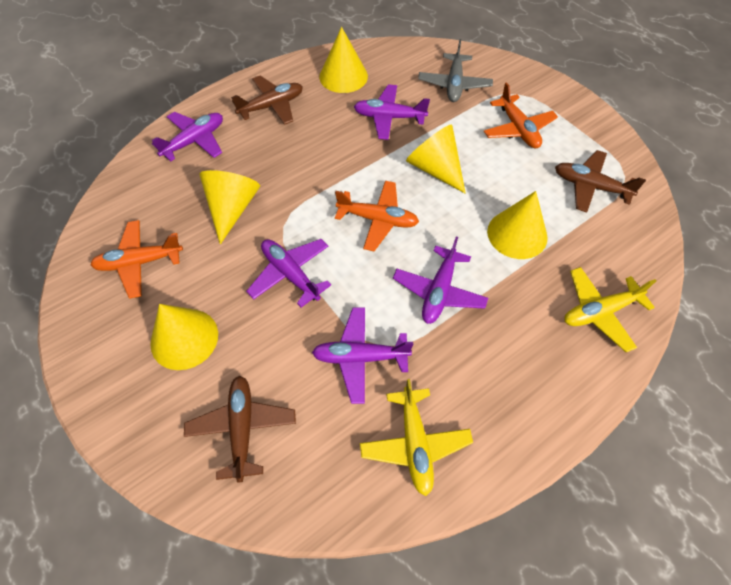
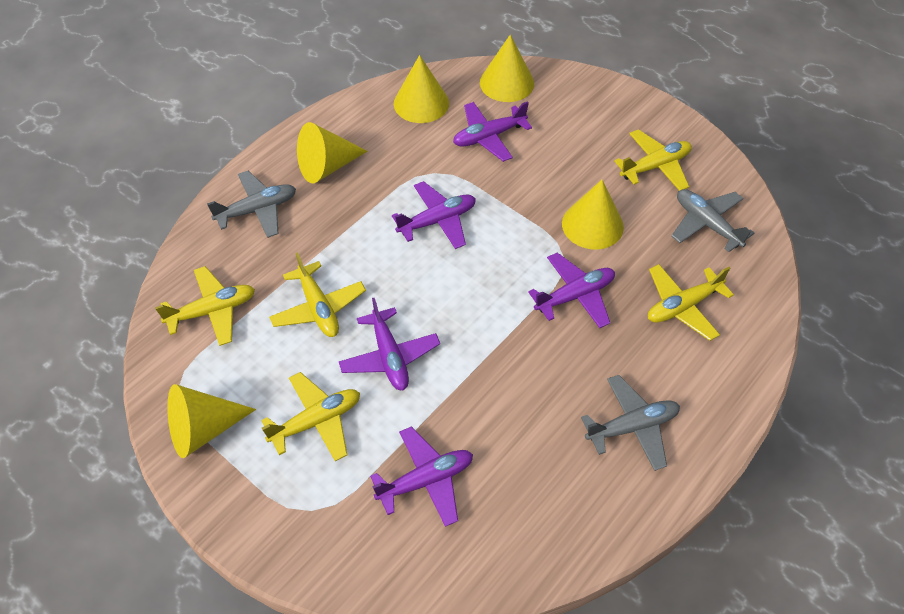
brown plane: 3 -> 0
grey plane: 1 -> 3
orange plane: 3 -> 0
yellow plane: 2 -> 5

